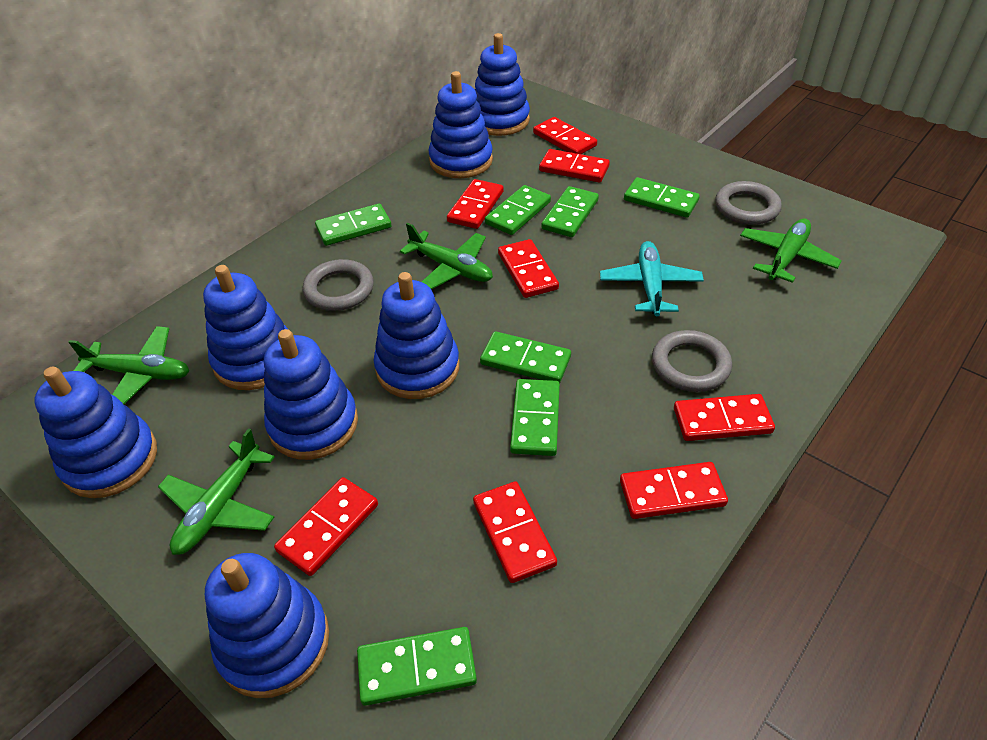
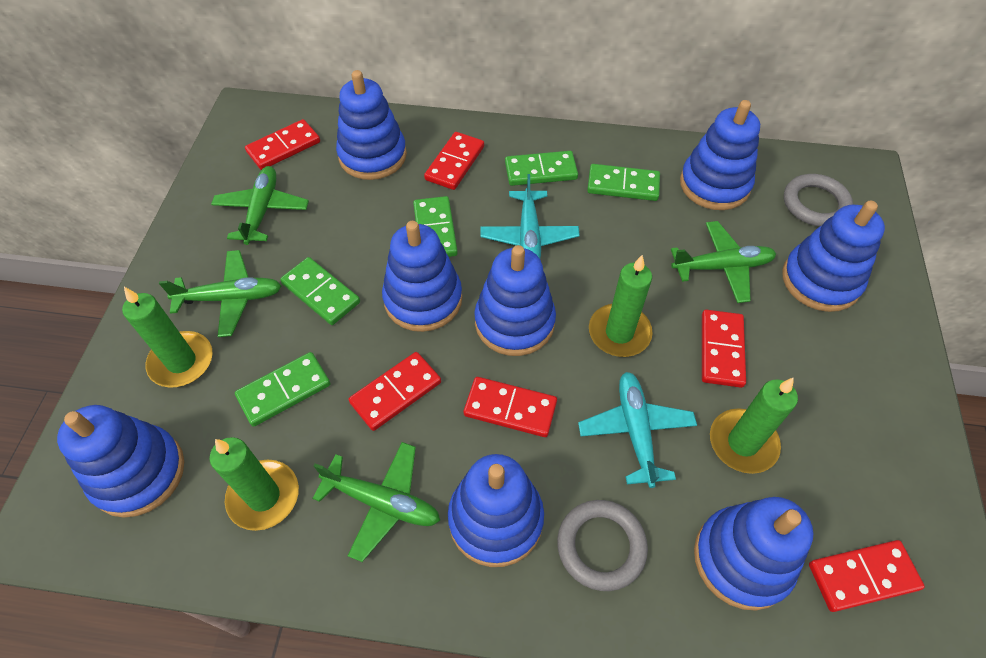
blue stacking toy: 7 -> 8
green candle: 0 -> 4
green domino: 7 -> 5
grey ring: 3 -> 2
red domino: 8 -> 6
turquoise plane: 1 -> 2

